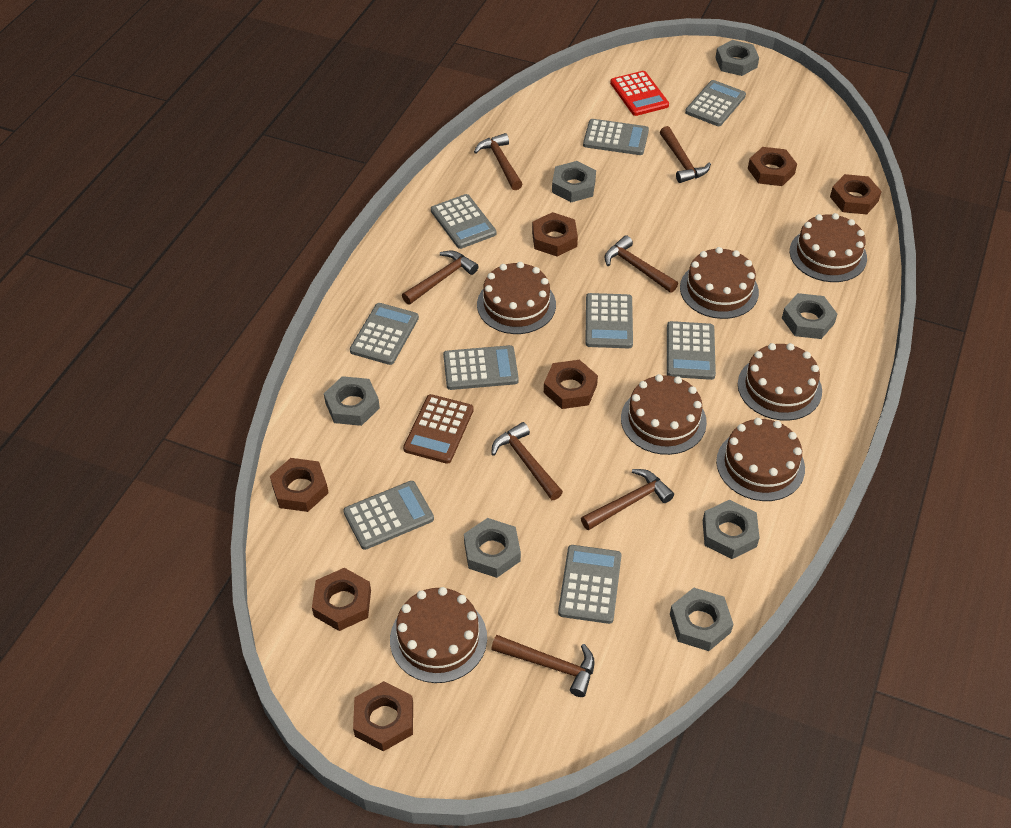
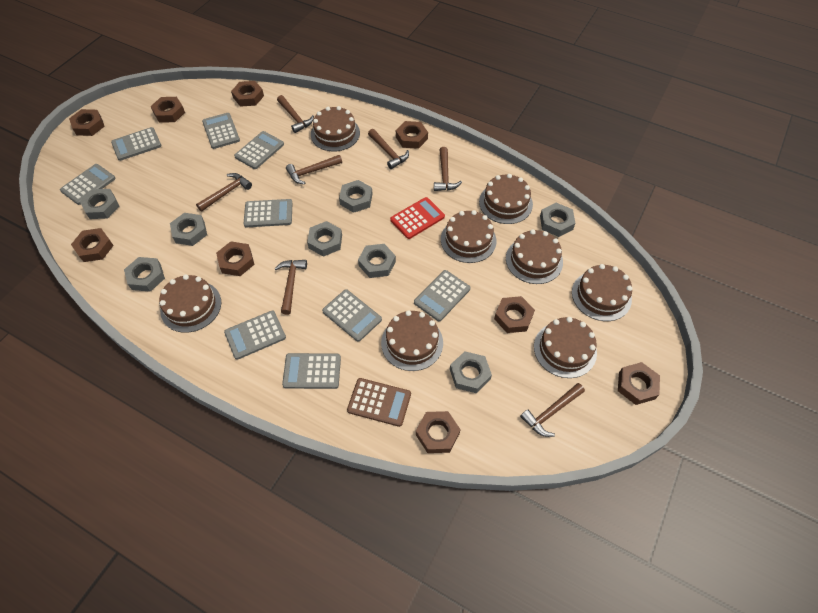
brown cake: 7 -> 8
brown nut: 7 -> 9
grey nut: 7 -> 8

